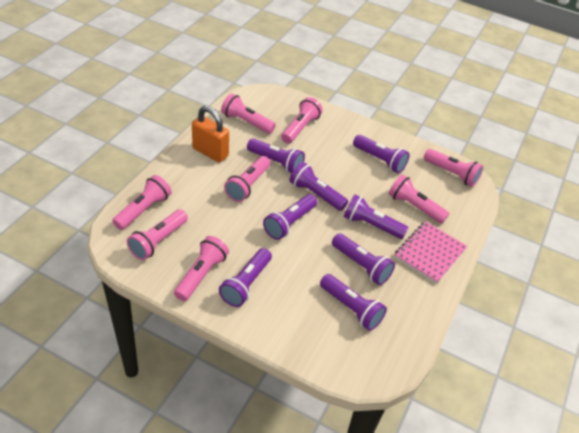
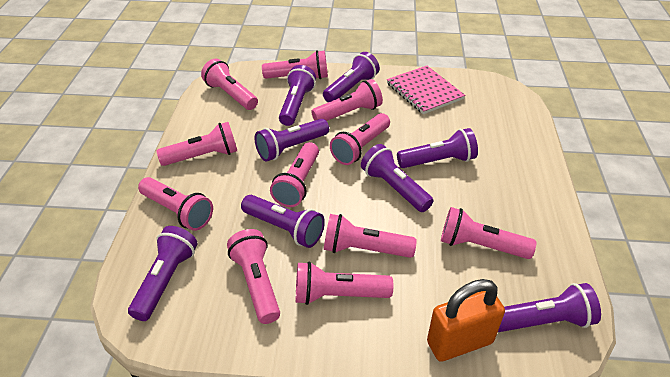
pink flashlight: 8 -> 11

